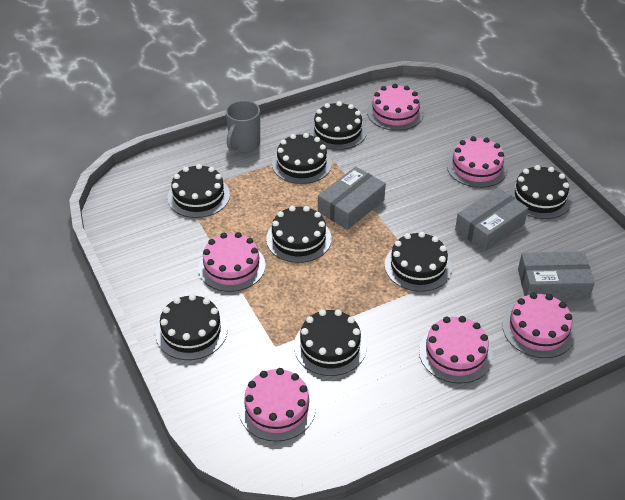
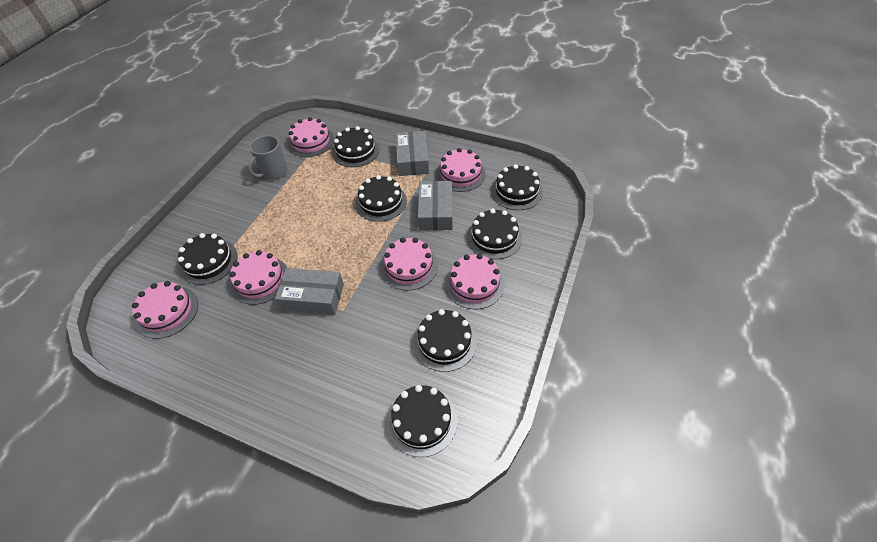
black cake: 8 -> 7

